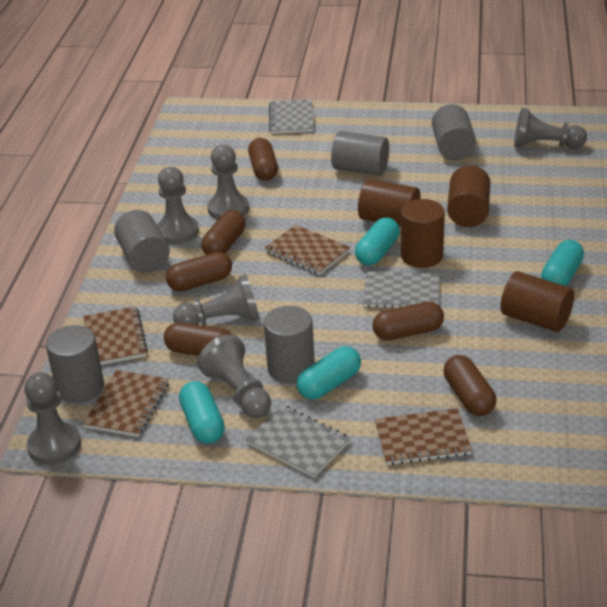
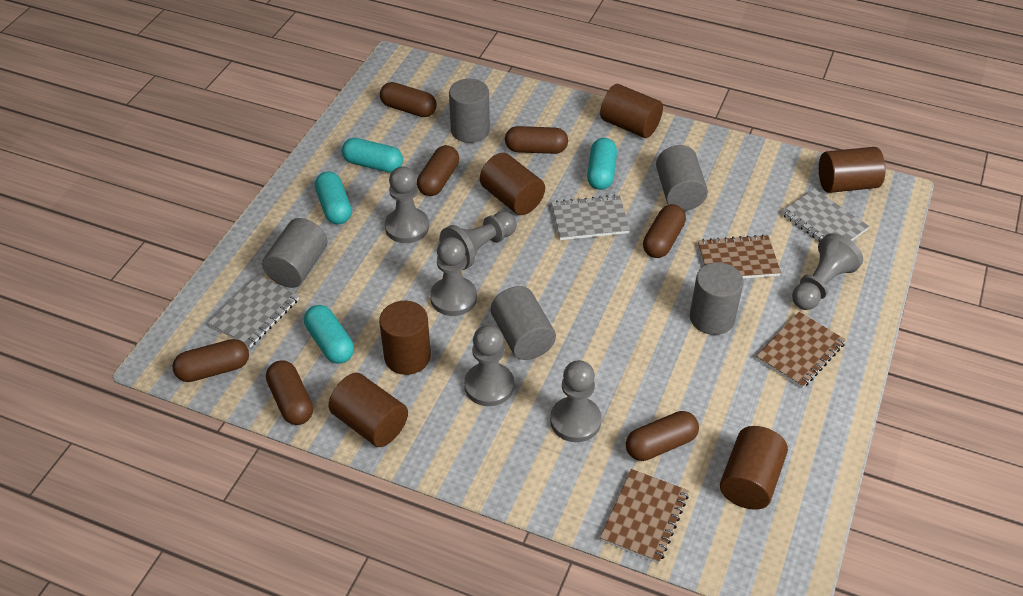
brown capsule: 6 -> 7
brown cylinder: 4 -> 6
brown notebook: 4 -> 3

